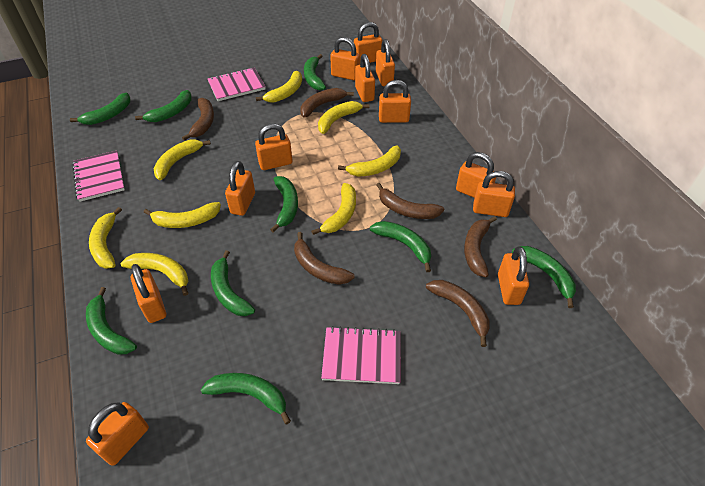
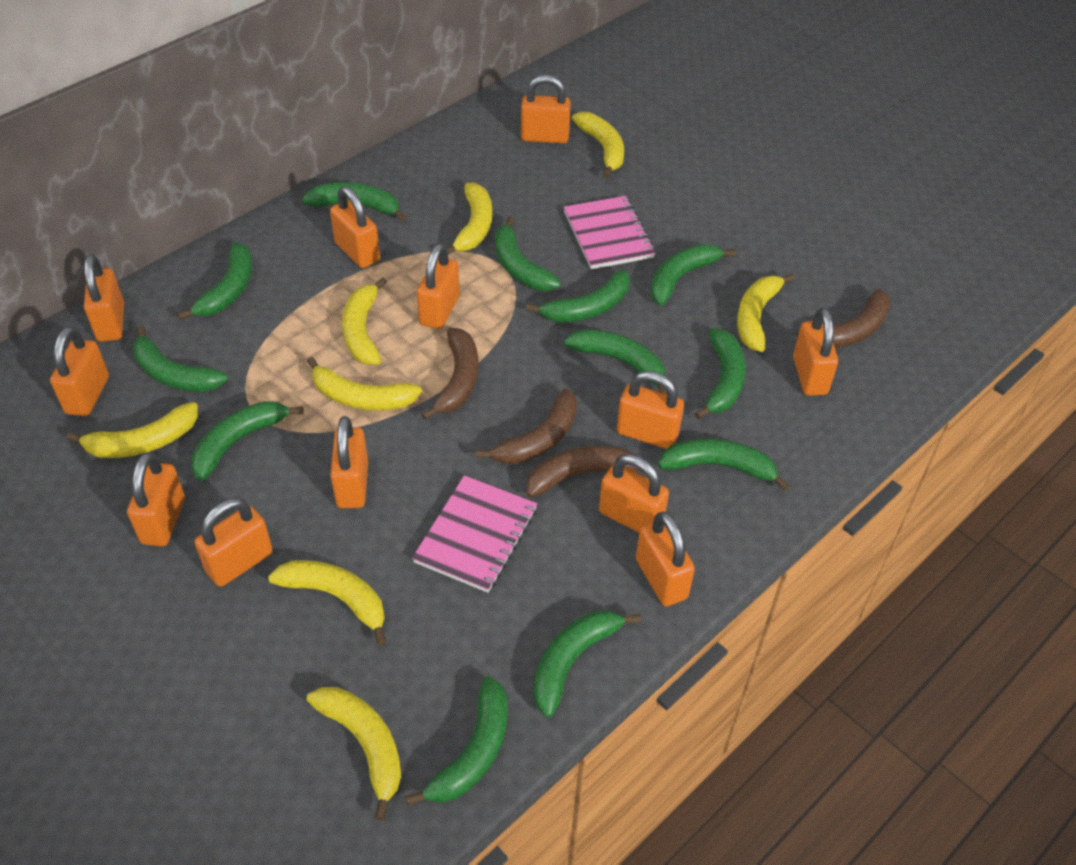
brown banana: 6 -> 4
green banana: 9 -> 12
pink notebook: 3 -> 2

